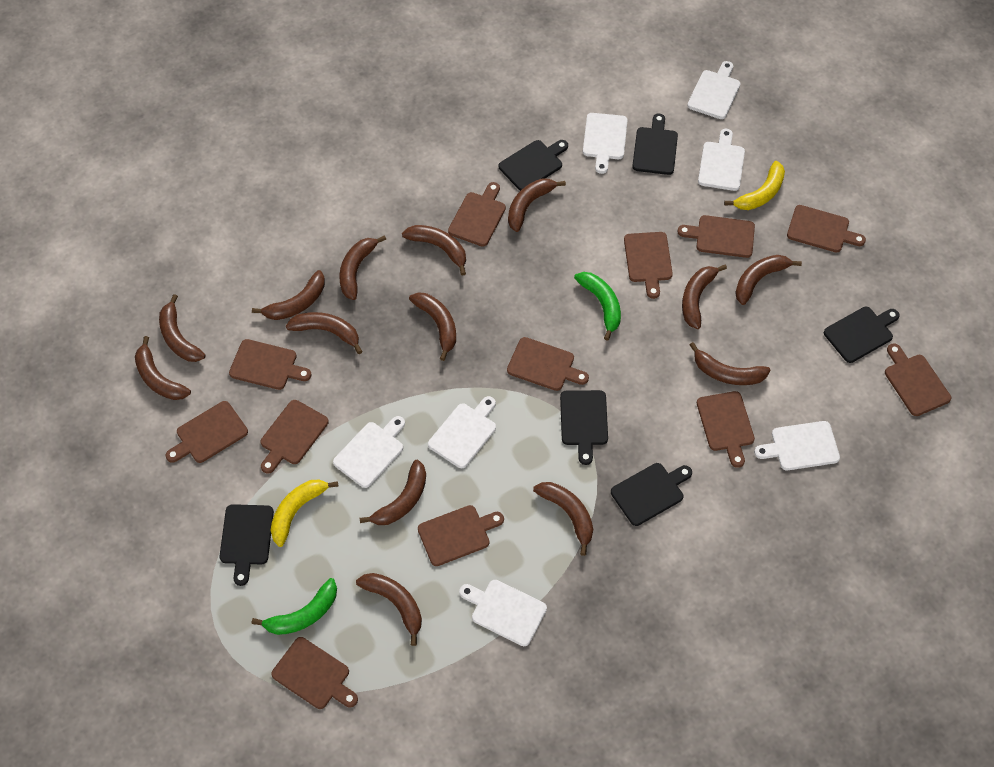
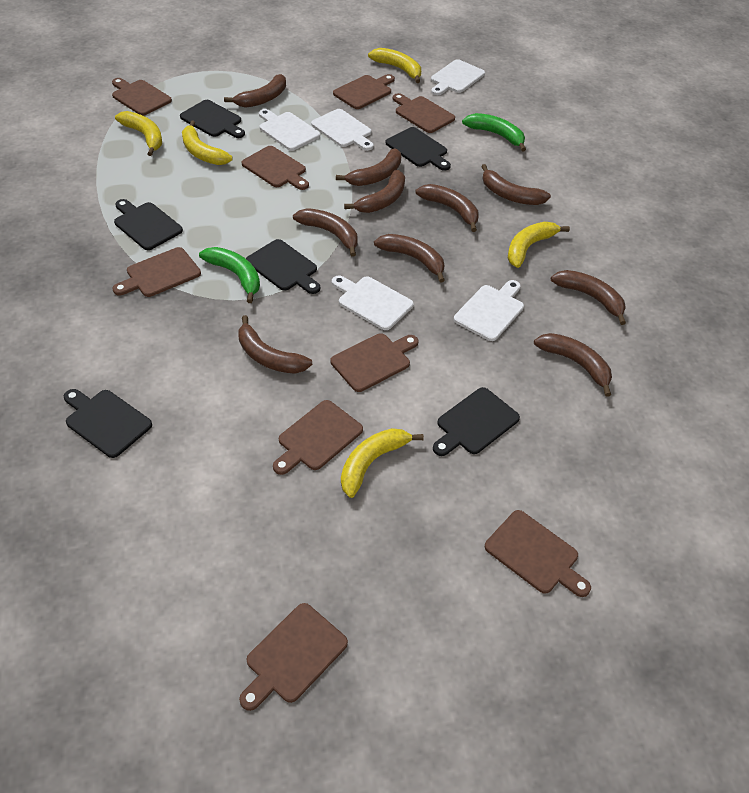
brown banana: 14 -> 10
brown cutting board: 12 -> 9
white cutting board: 7 -> 5
yellow banana: 2 -> 5

